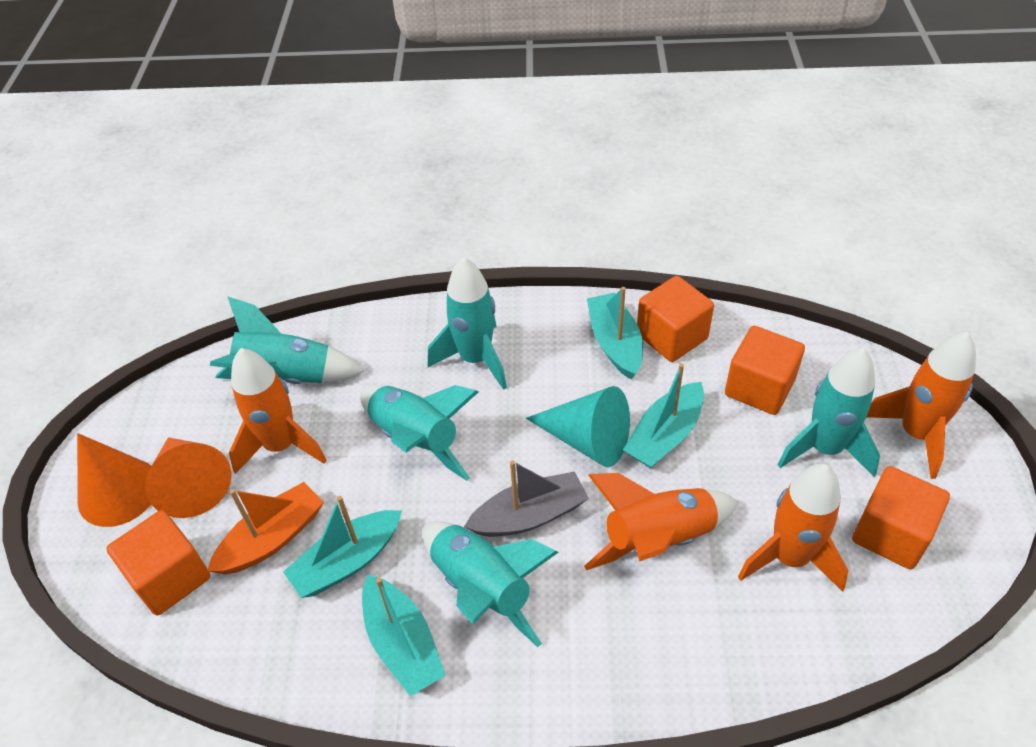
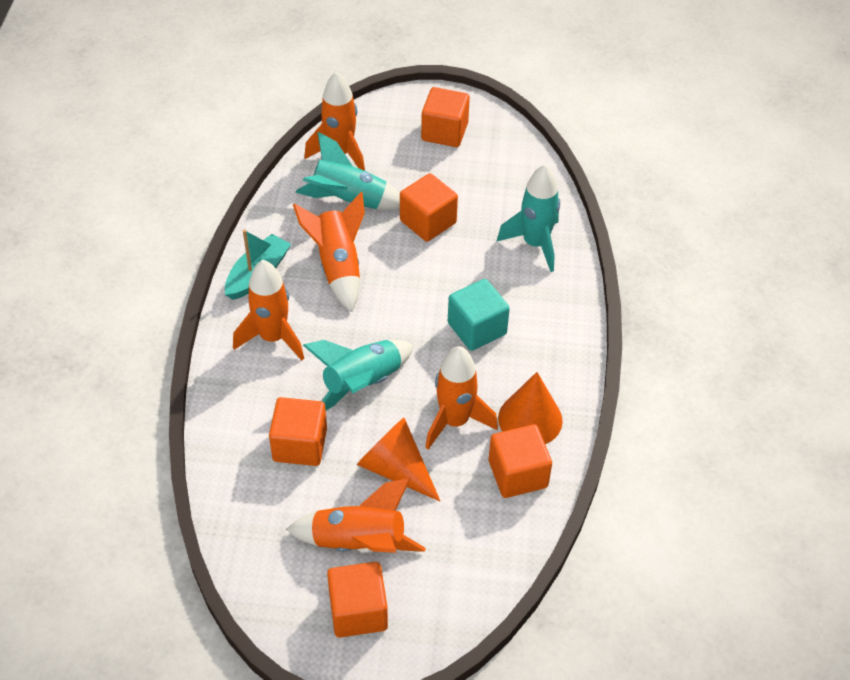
grey boat: 1 -> 0
orange boat: 1 -> 0
orange cube: 4 -> 5
orange rocket: 4 -> 5
turquoise boat: 4 -> 1
turquoise cone: 1 -> 0
turquoise cube: 0 -> 1
turquoise rocket: 5 -> 3

